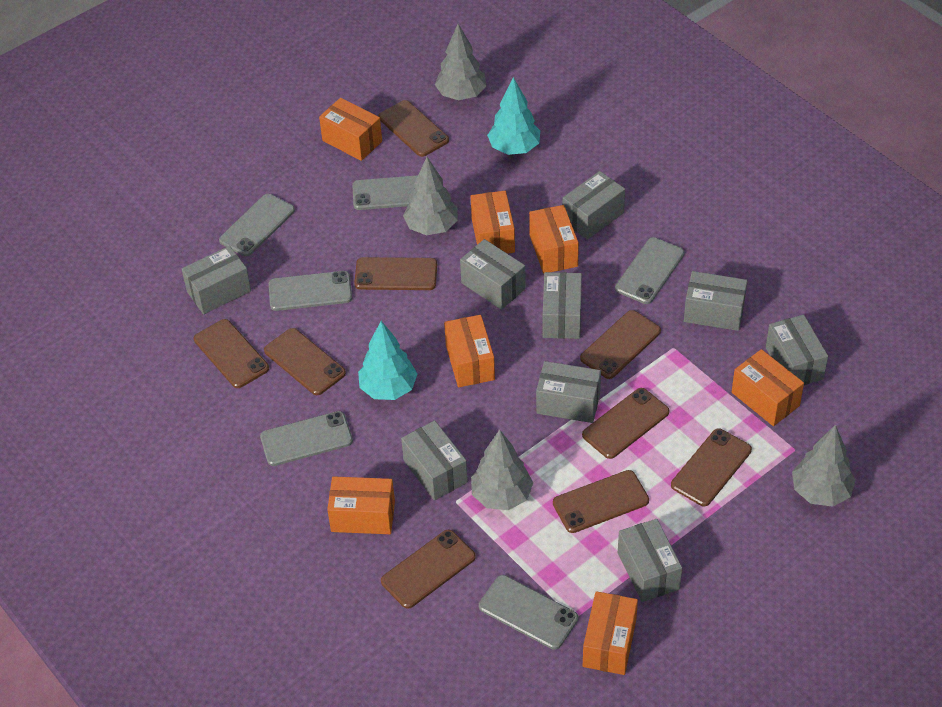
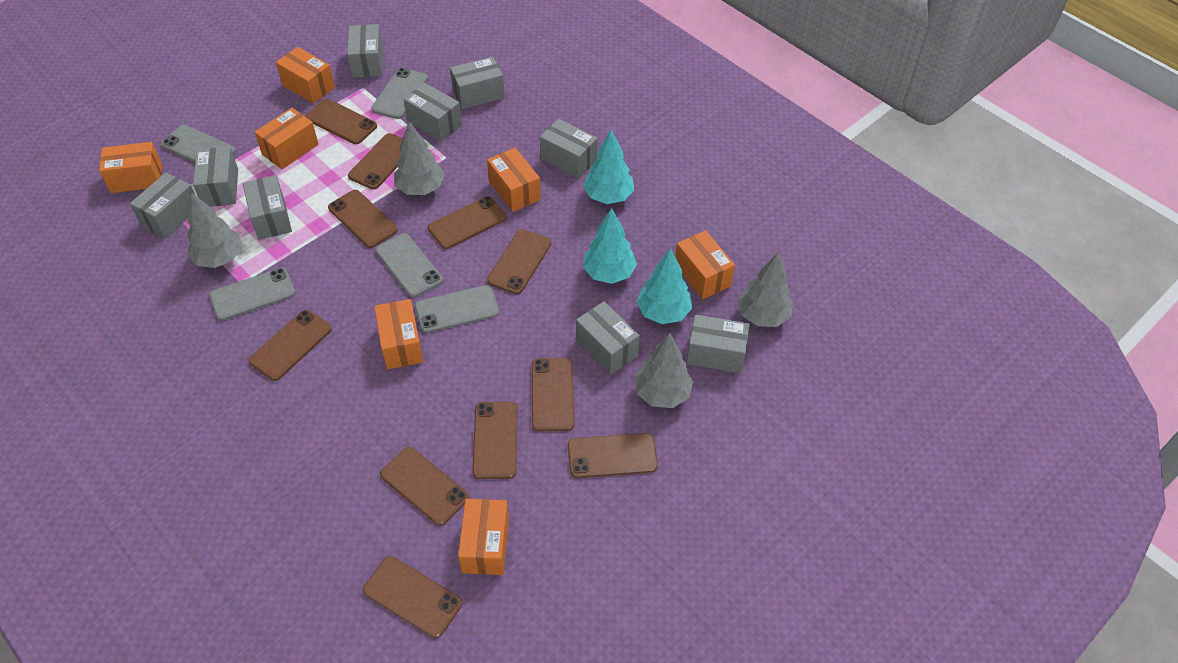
brown phone: 9 -> 11
grey phone: 6 -> 5
turquoise tree: 2 -> 3

